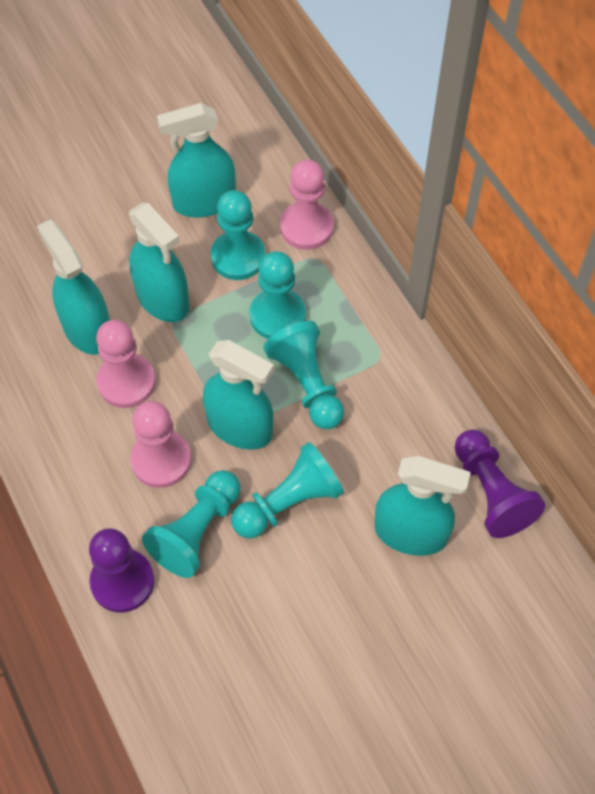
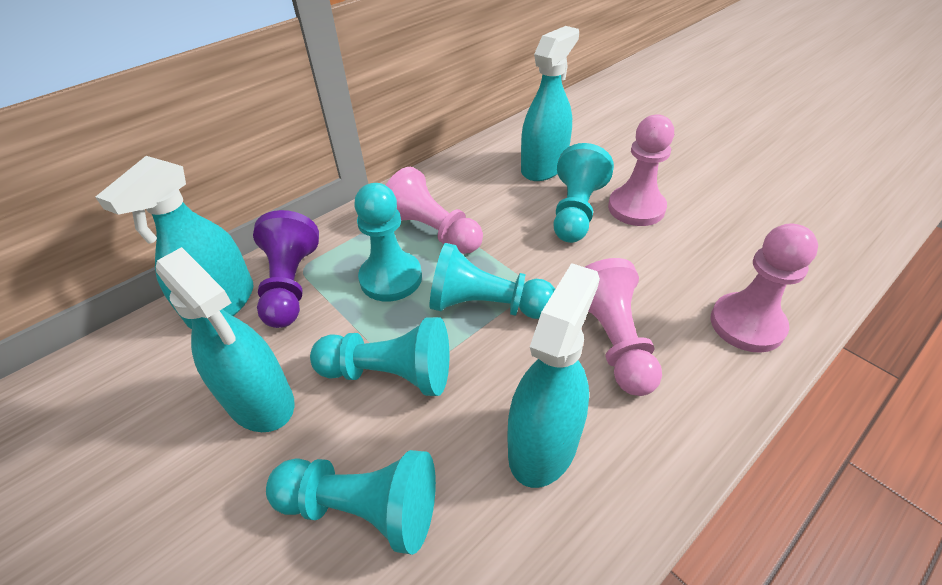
pink pawn: 3 -> 4
purple pawn: 2 -> 1
turquoise spray bottle: 5 -> 4

